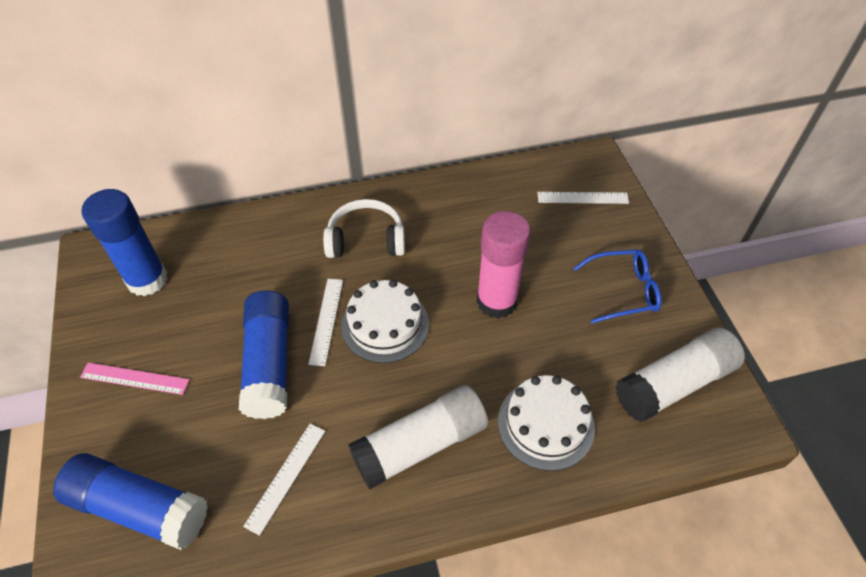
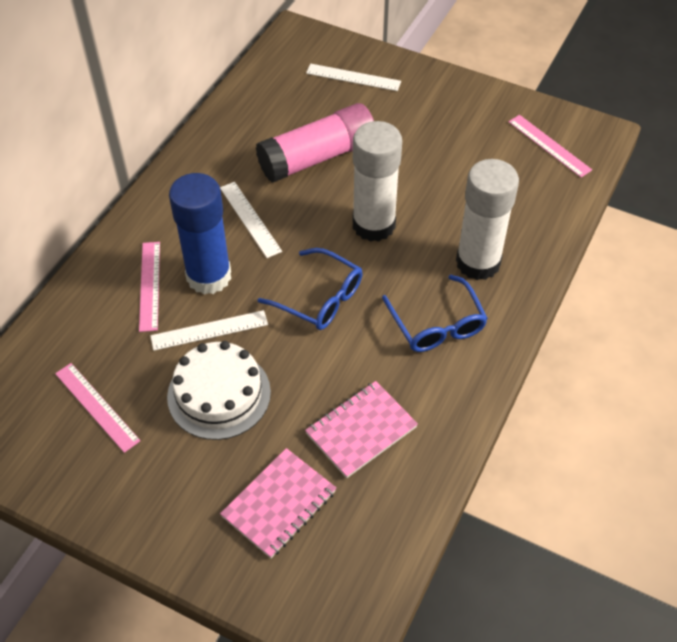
blue glasses: 1 -> 2
blue glue stick: 3 -> 1
pink notebook: 0 -> 2
pink ruler: 1 -> 3
white cake: 2 -> 1
white headphones: 1 -> 0

